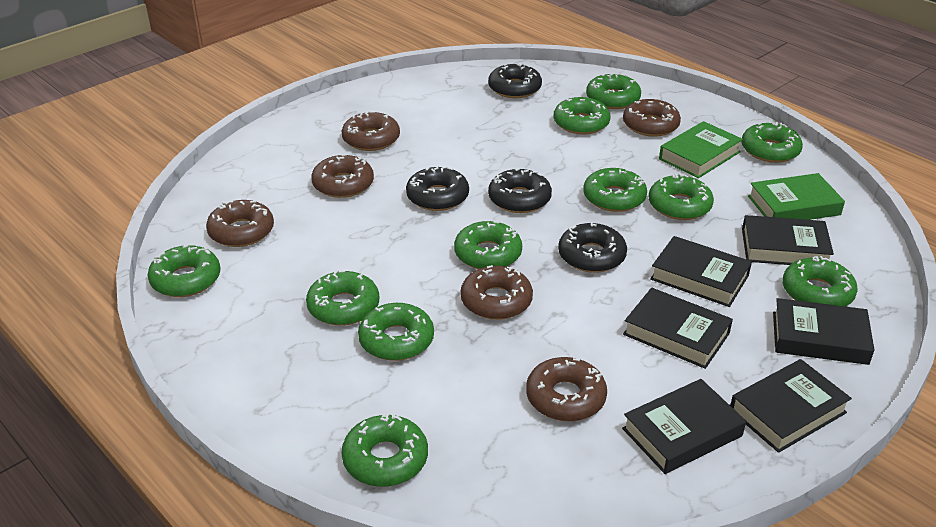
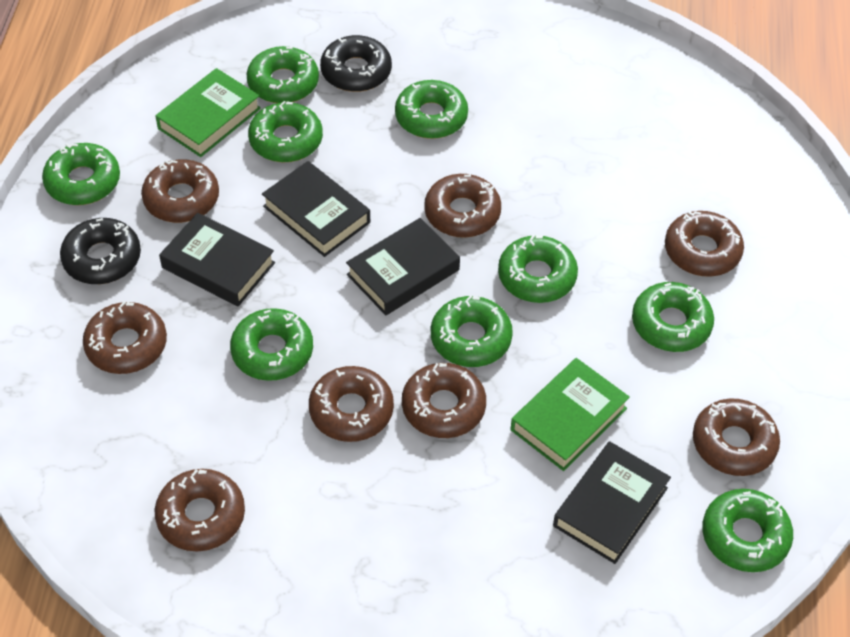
black book: 6 -> 4
black donut: 4 -> 2
brown donut: 6 -> 8
green donut: 11 -> 9

